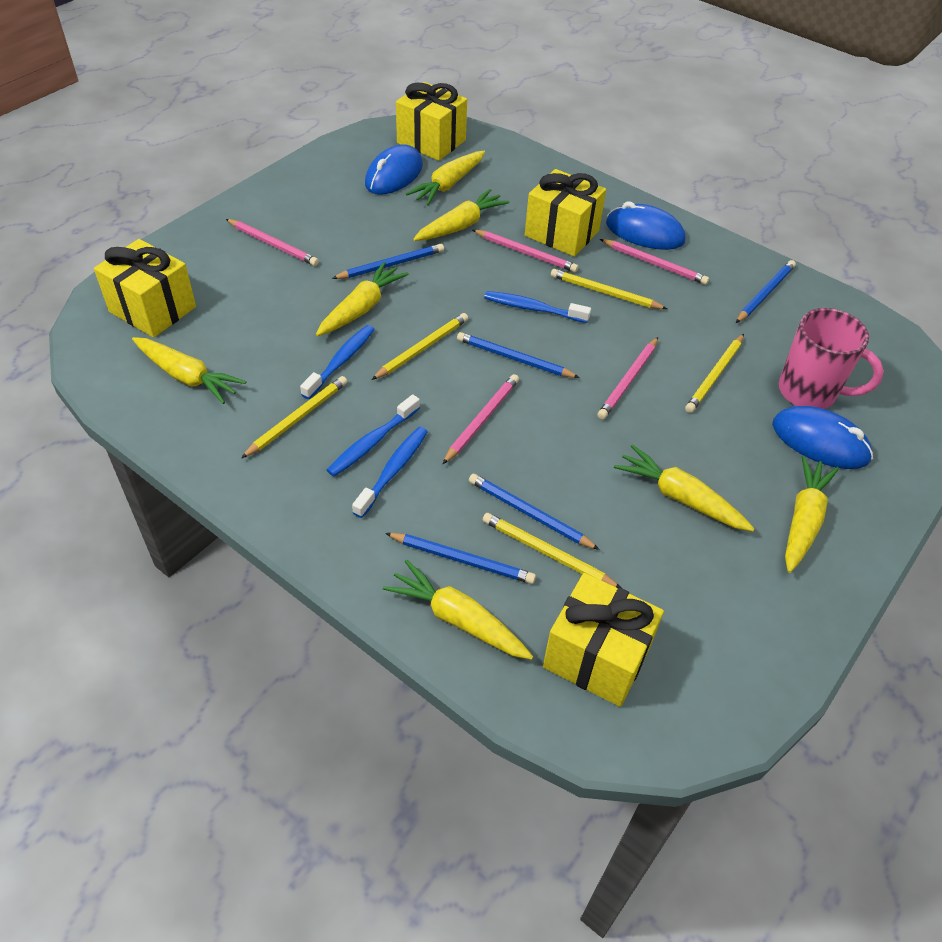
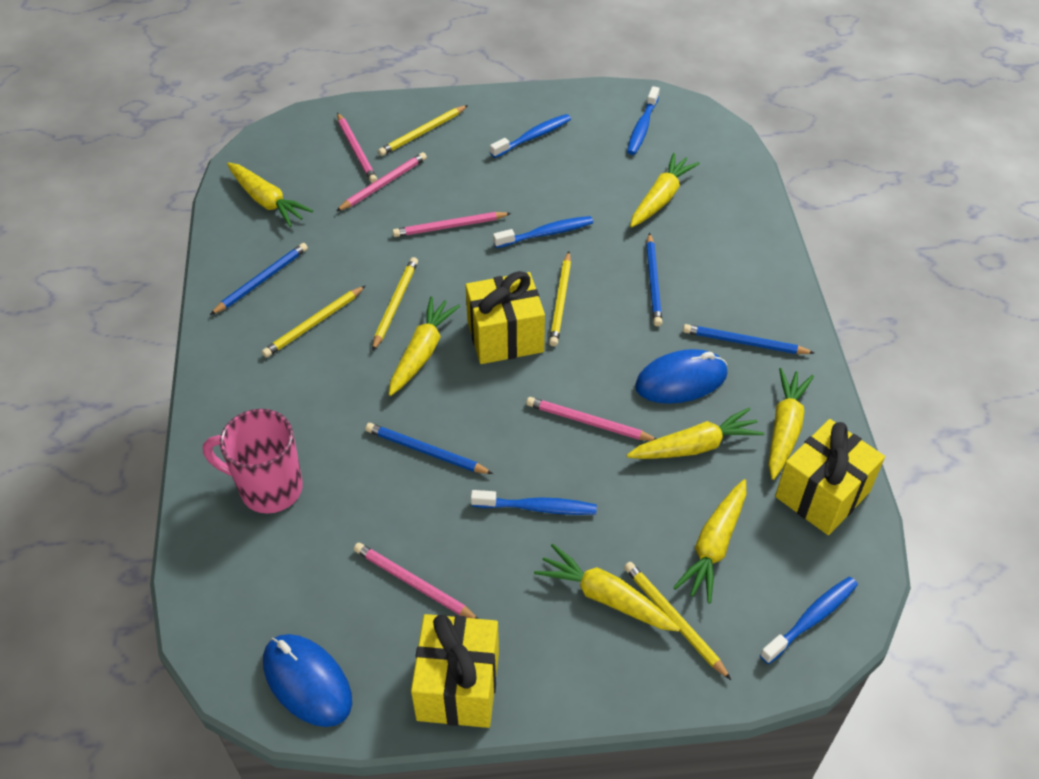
blue mouse: 3 -> 2
blue pencil: 5 -> 4
blue toothbrush: 4 -> 5
yellow gift: 4 -> 3

